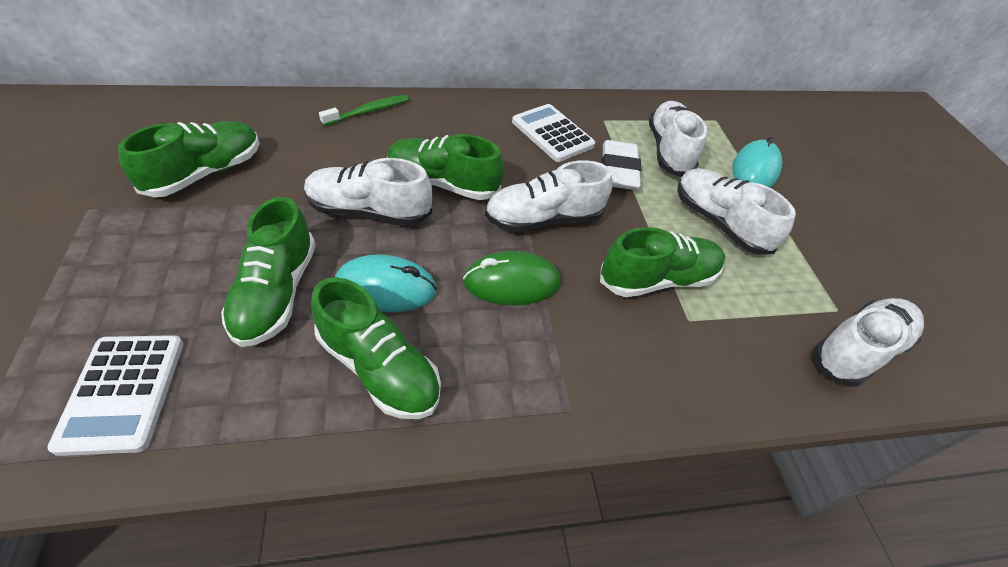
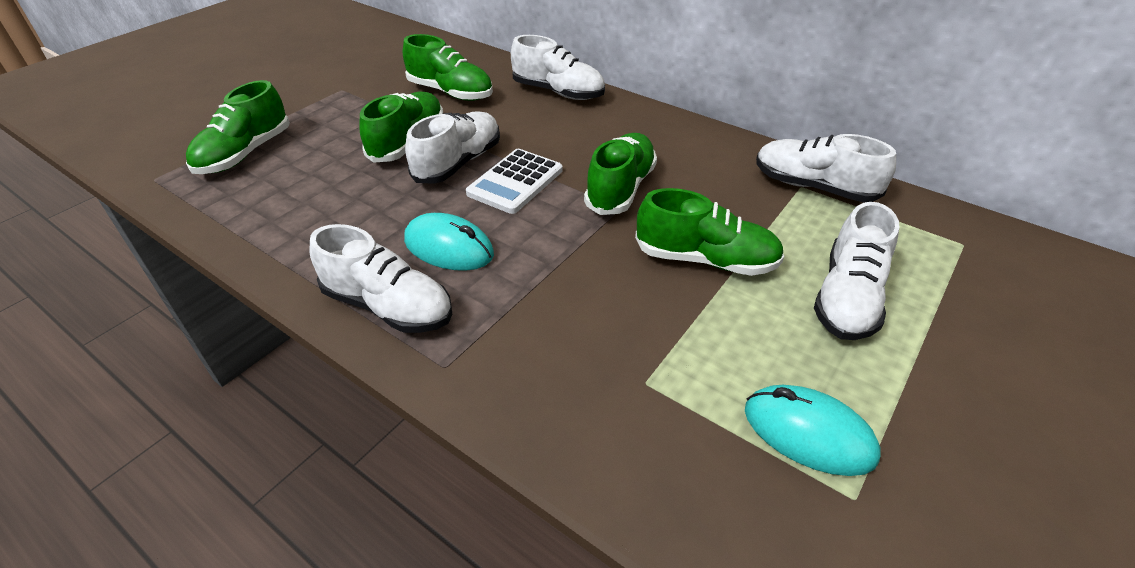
green mouse: 1 -> 0
green toothbrush: 1 -> 0
white calculator: 2 -> 1
white eraser: 1 -> 0

